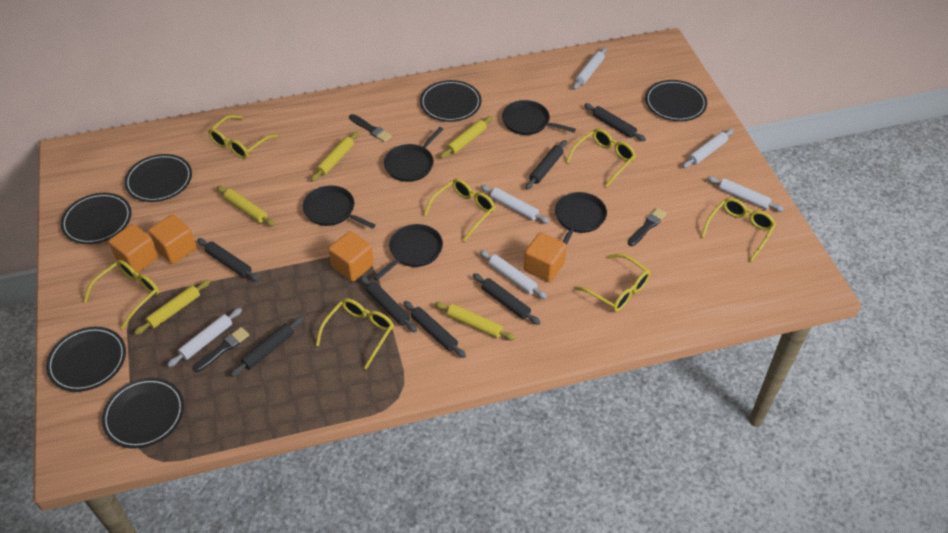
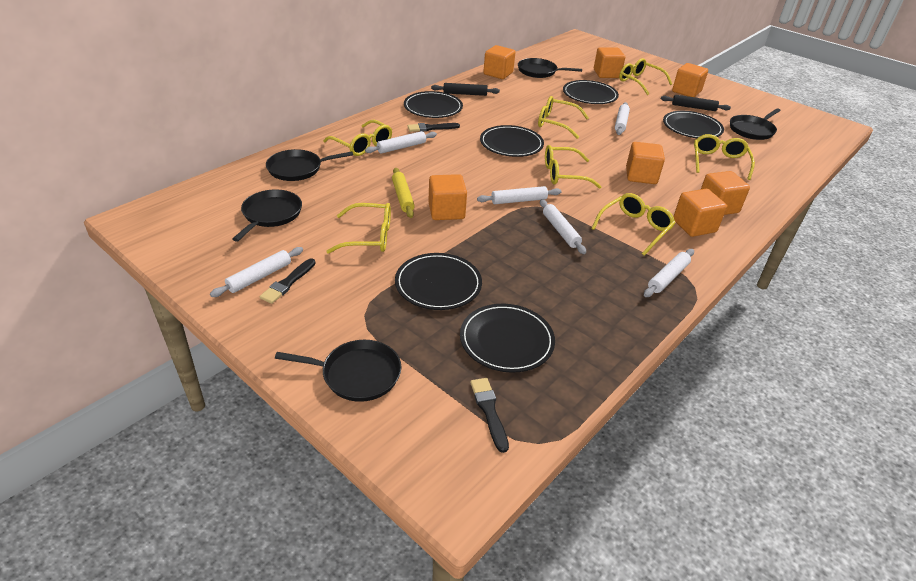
black rolling pin: 7 -> 2
orange cube: 4 -> 7
yellow rolling pin: 5 -> 1

